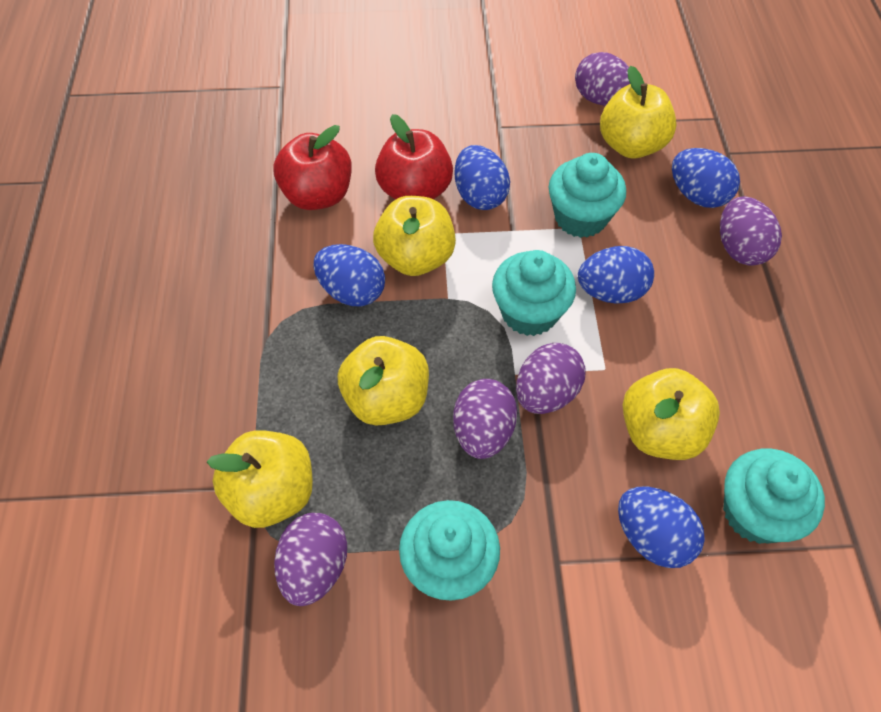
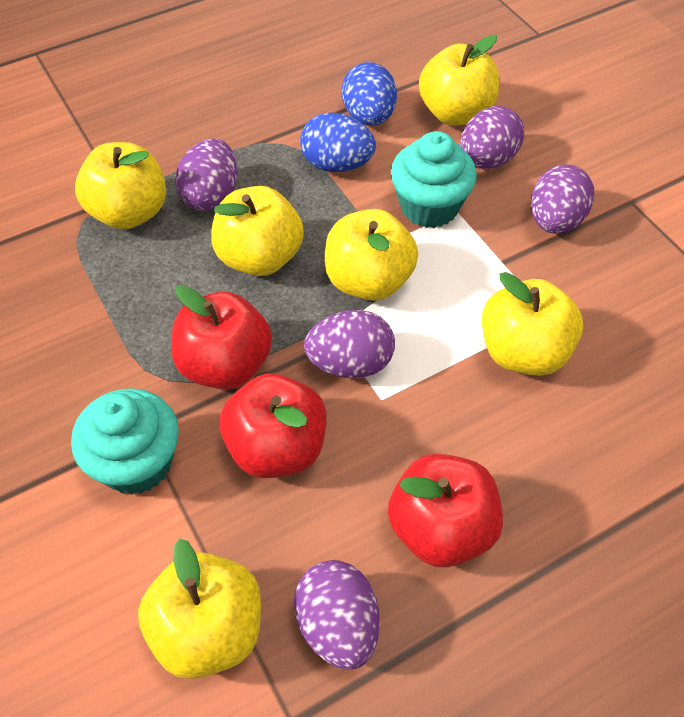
blue egg: 5 -> 2
red apple: 2 -> 3
turquoise cupcake: 4 -> 2
yellow apple: 5 -> 6

